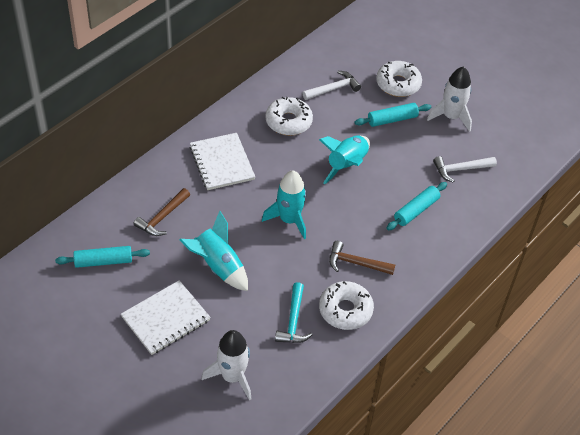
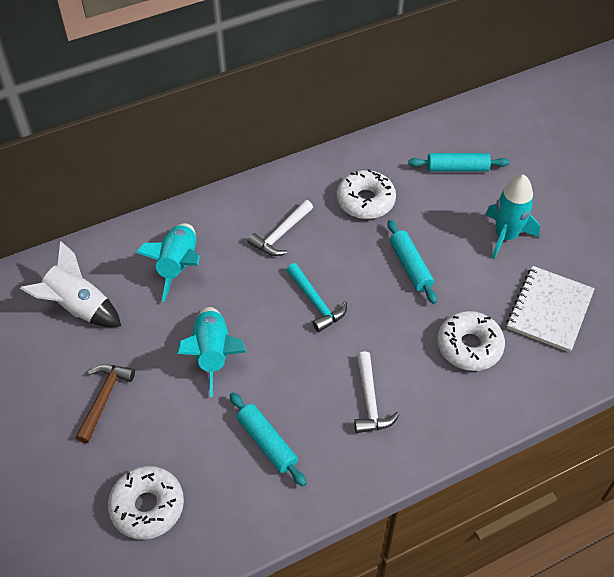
brown hammer: 2 -> 1
white notebook: 2 -> 1
white rocket: 2 -> 1

